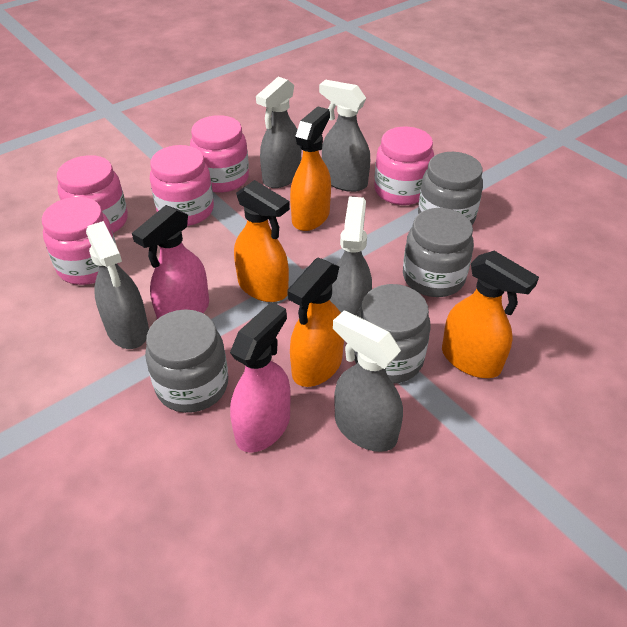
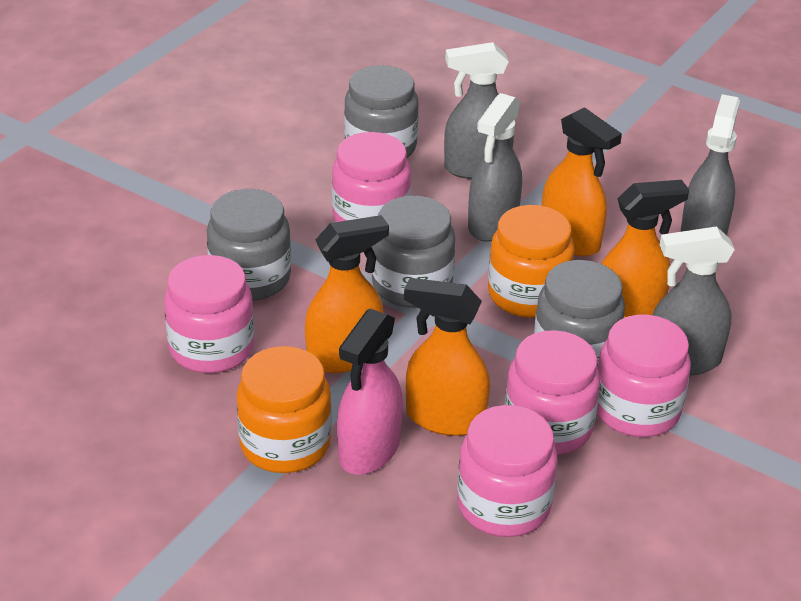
grey spray bottle: 5 -> 4
orange jar: 0 -> 2
pink spray bottle: 2 -> 1

